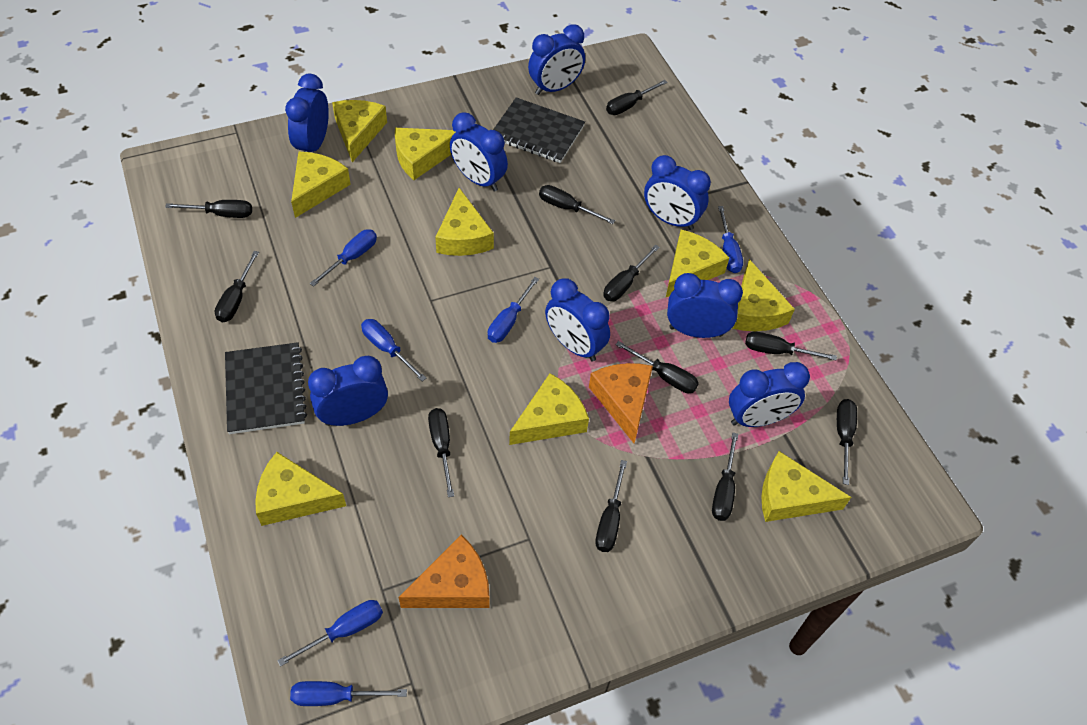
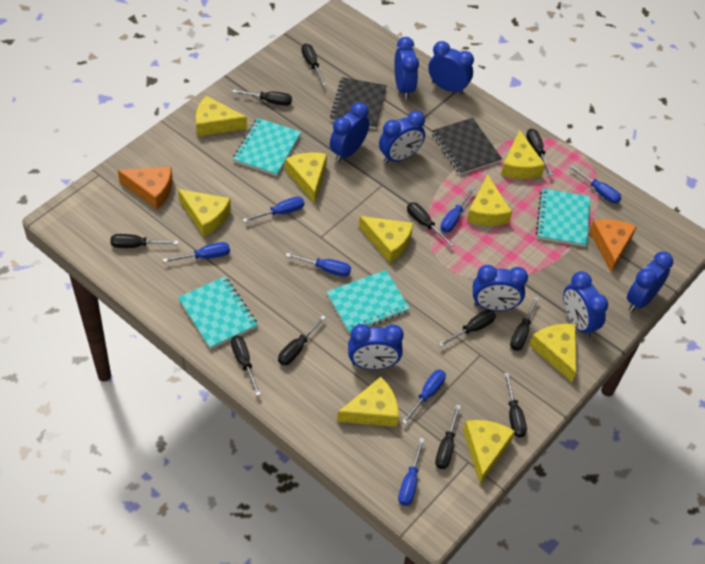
blue screwdriver: 6 -> 7
turquoise notebook: 0 -> 4

